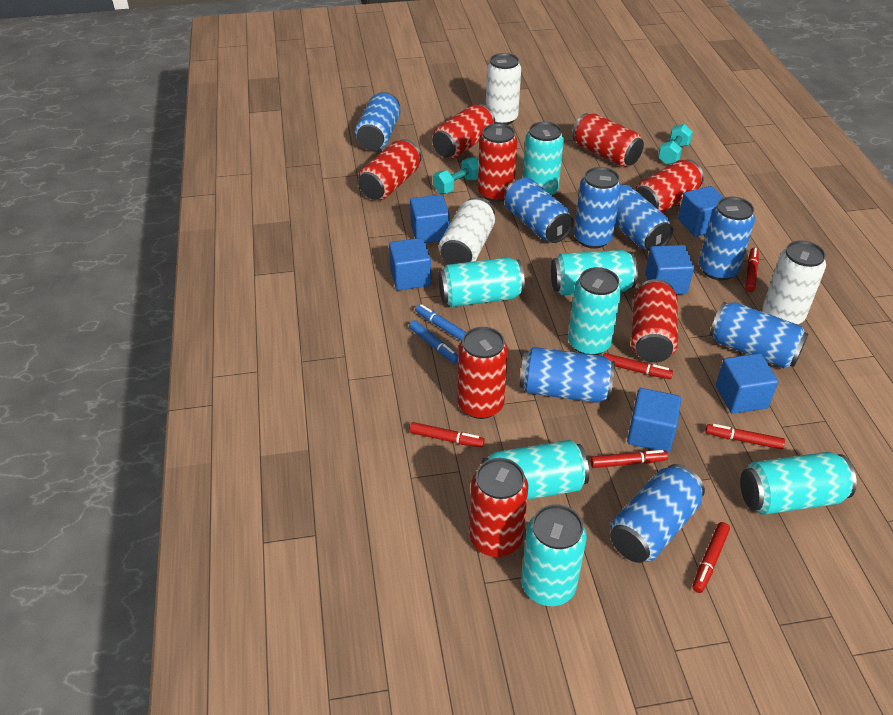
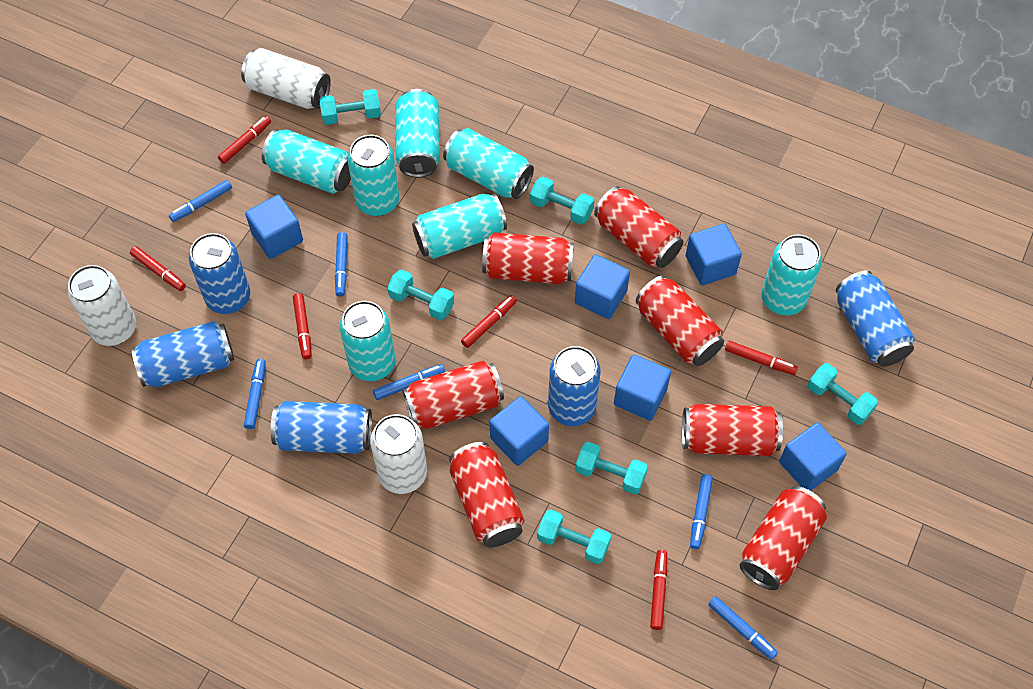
blue can: 8 -> 5
blue marker: 2 -> 6
red can: 8 -> 7
turquoise dumbbell: 2 -> 6

